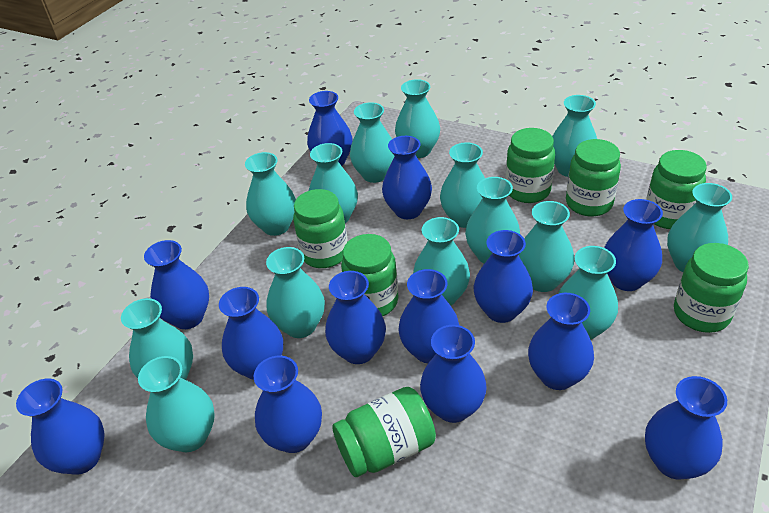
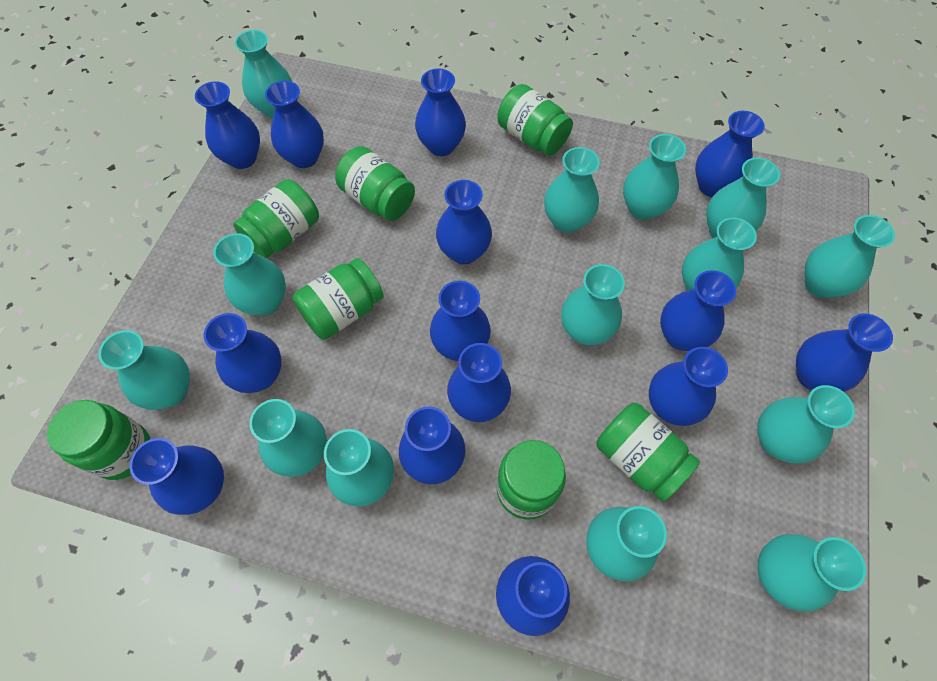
blue vase: 13 -> 14

